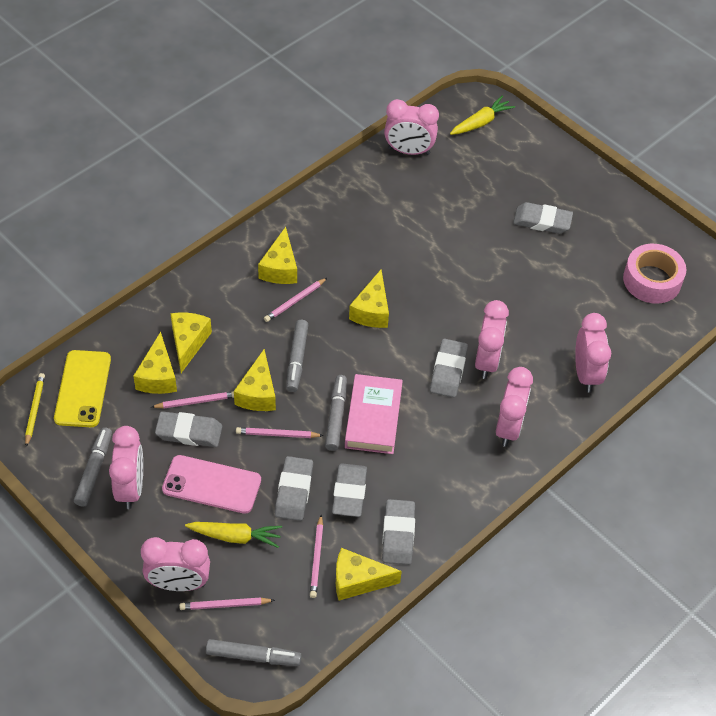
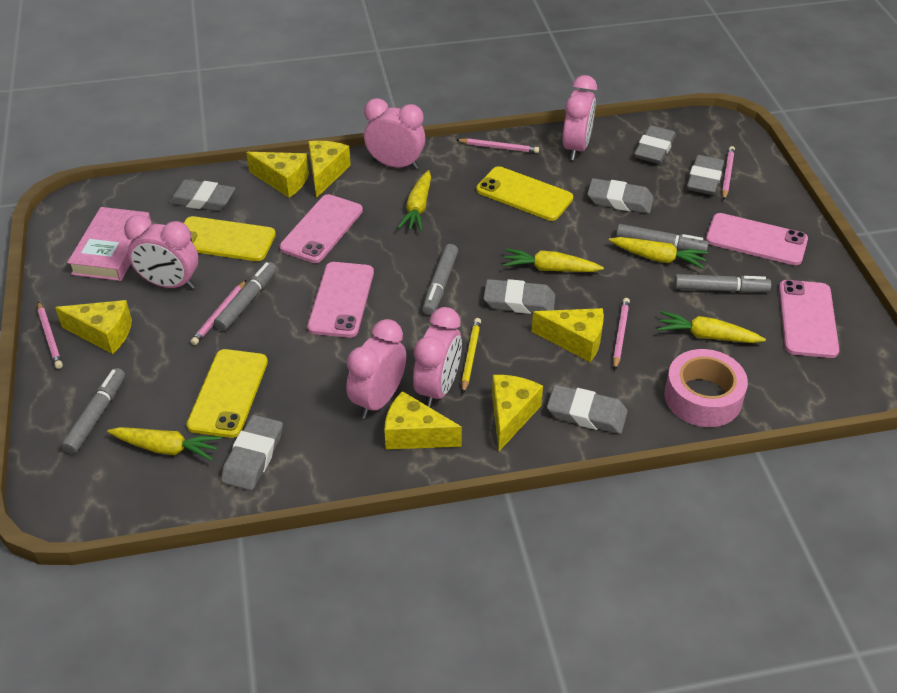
grey eraser: 6 -> 7
grey marker: 4 -> 5
pink clock: 6 -> 5
pink phone: 1 -> 4
yellow carrot: 2 -> 5
yellow phone: 1 -> 3

